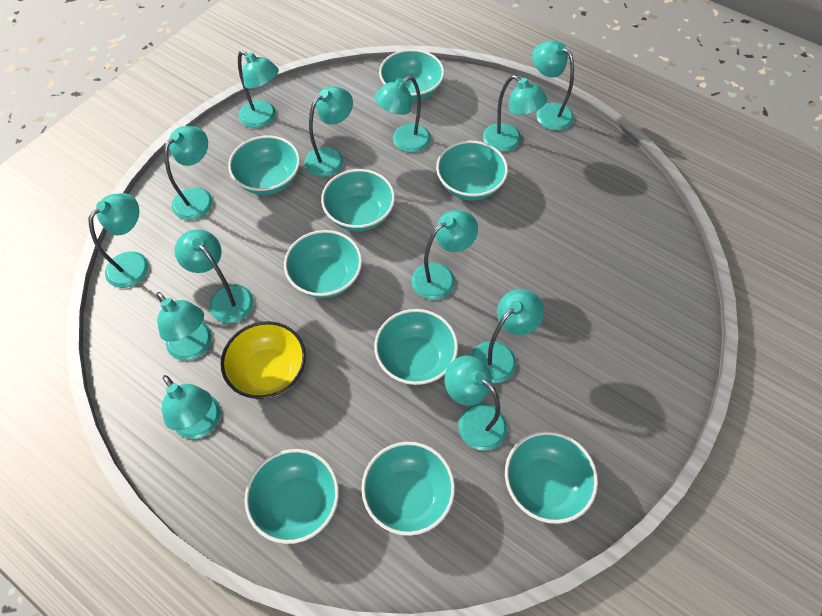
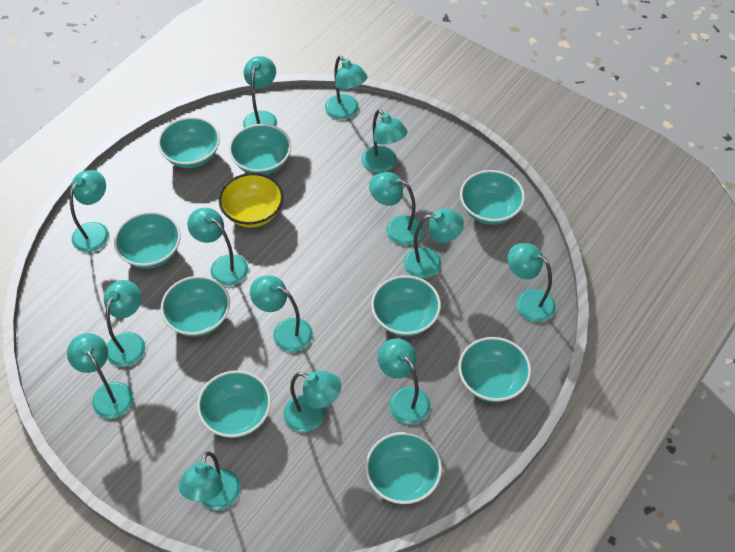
turquoise lamp: 13 -> 14

